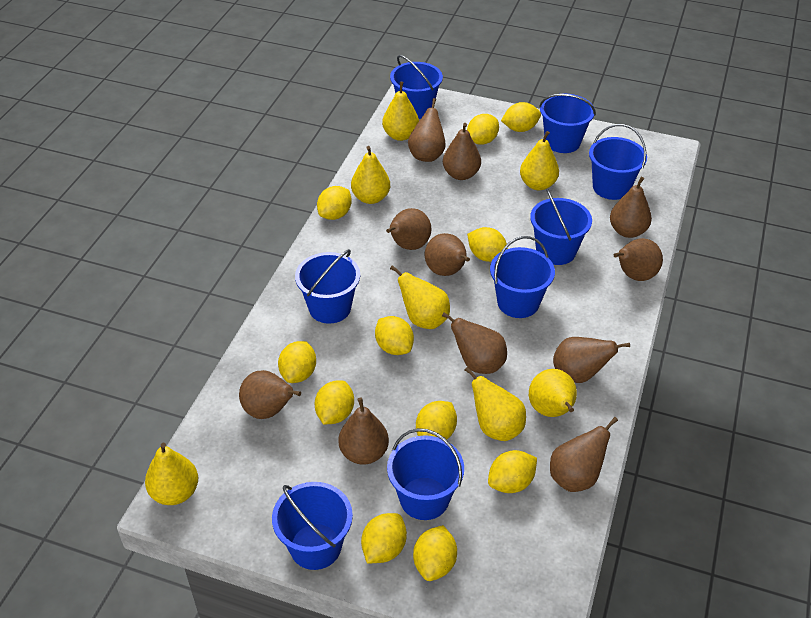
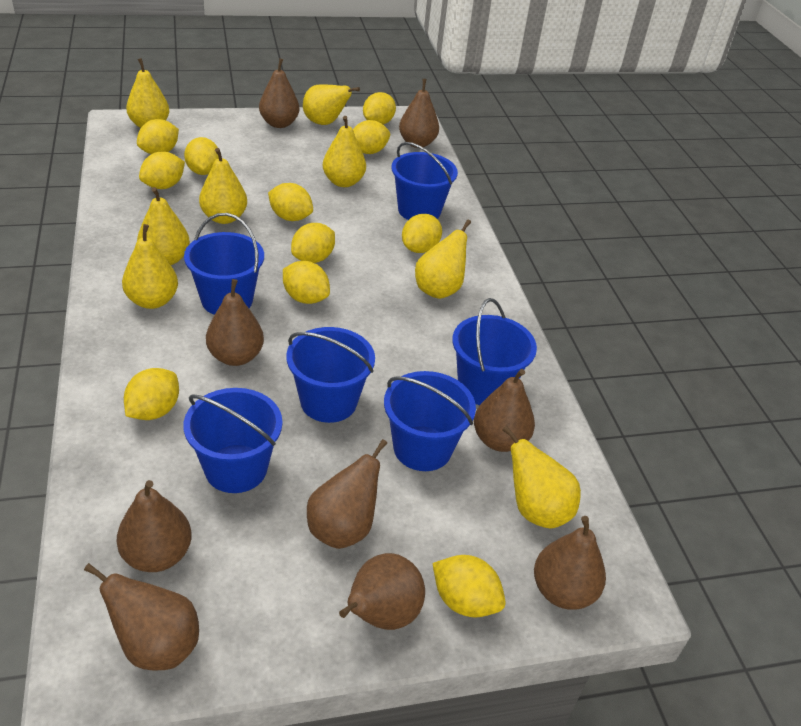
blue bucket: 8 -> 6
brown pear: 11 -> 9
yellow pear: 7 -> 8

